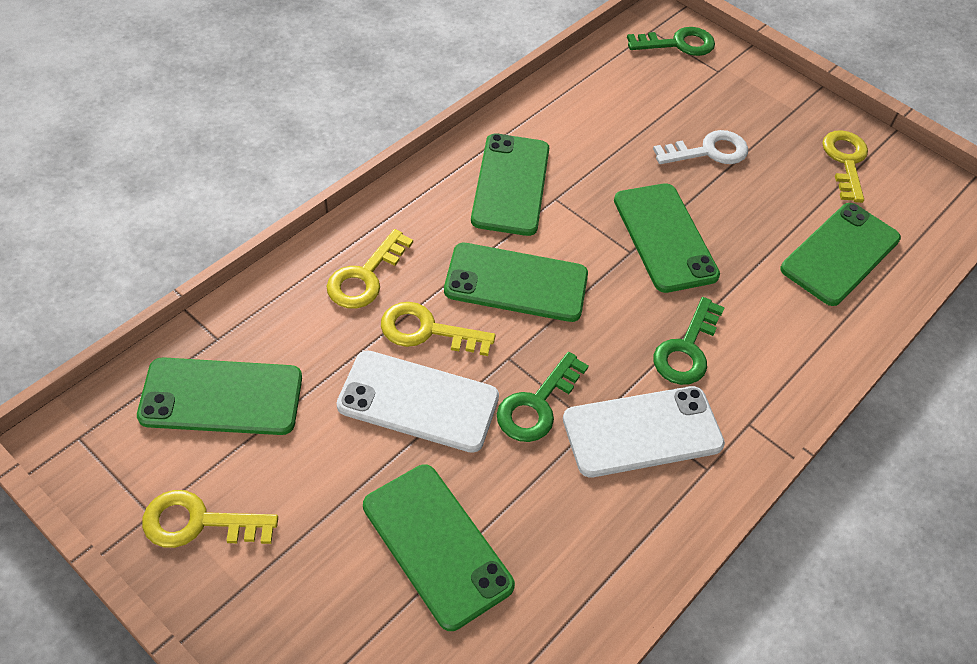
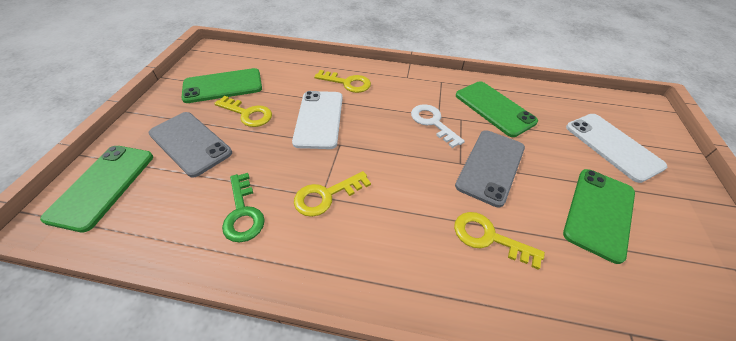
green key: 3 -> 1
green phone: 6 -> 4
grey phone: 0 -> 2

